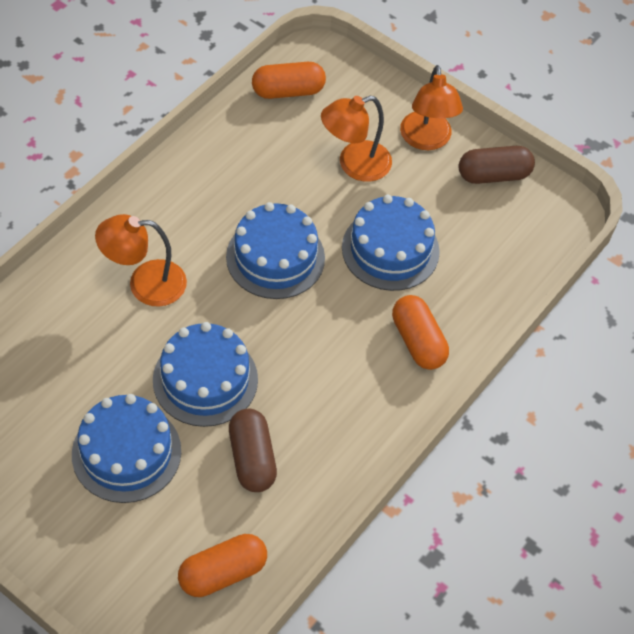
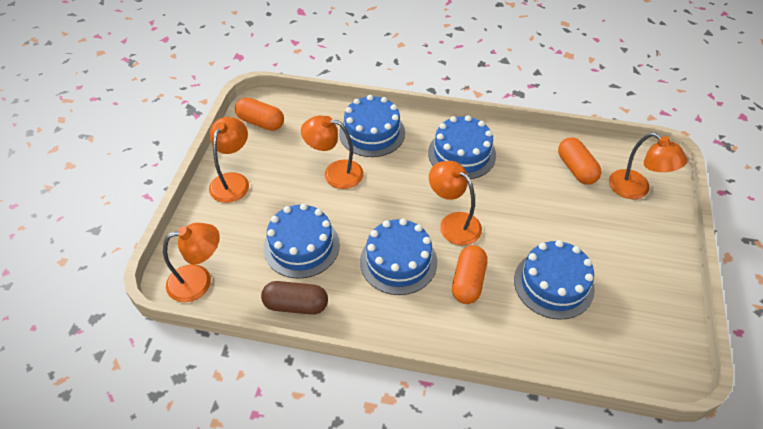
blue cake: 4 -> 5
brown capsule: 2 -> 1
orange lamp: 3 -> 5

